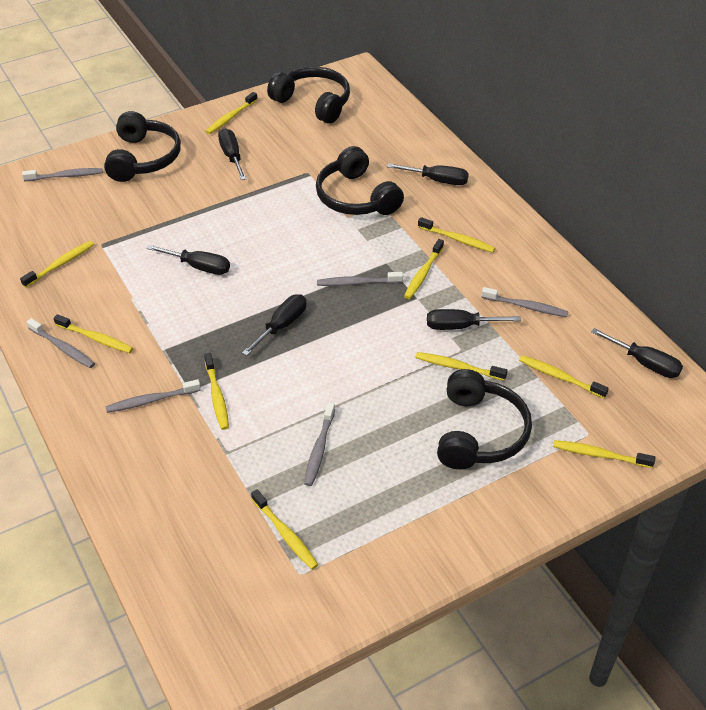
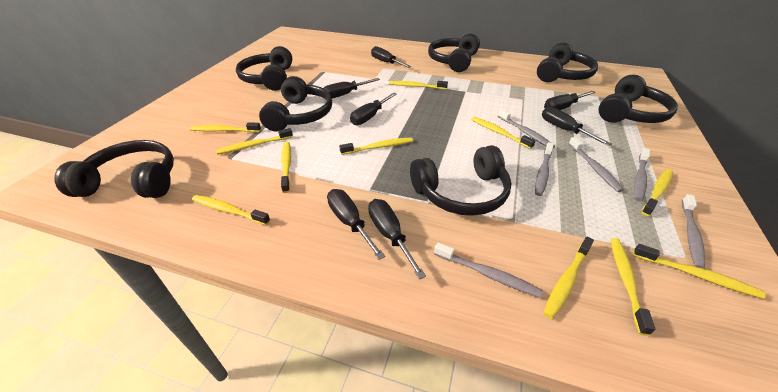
black headphones: 4 -> 7
black screwdriver: 6 -> 7
yellow toothbrush: 10 -> 11

